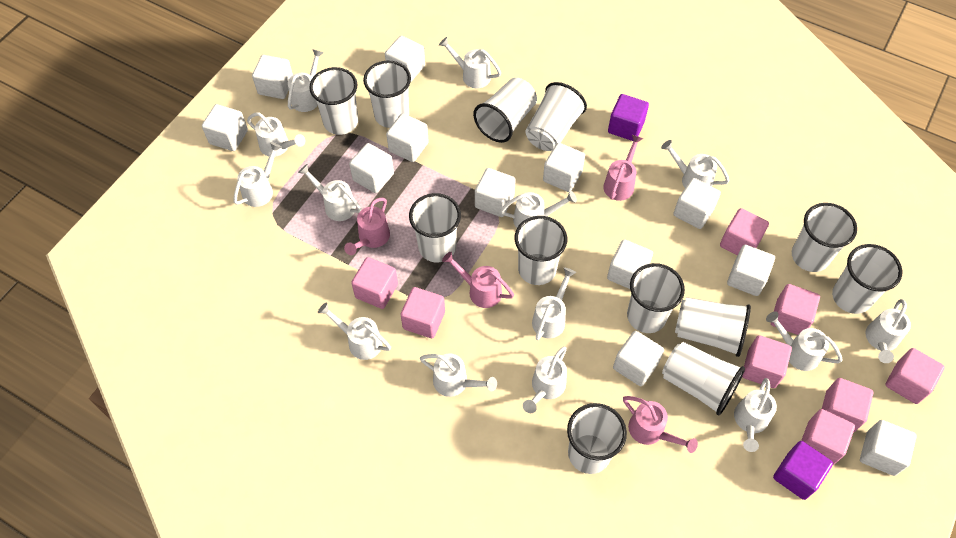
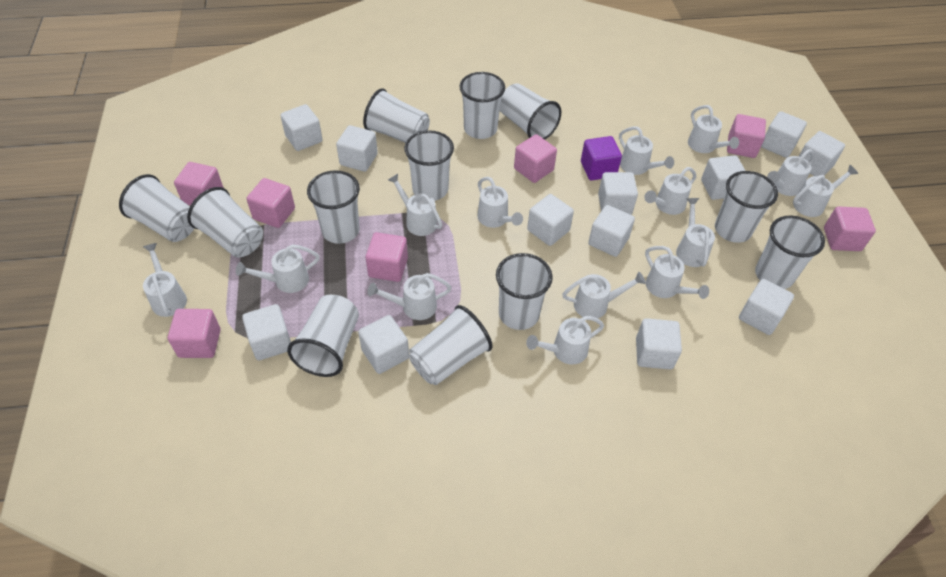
pink cube: 8 -> 7
pink watering can: 4 -> 0
purple cube: 2 -> 1

